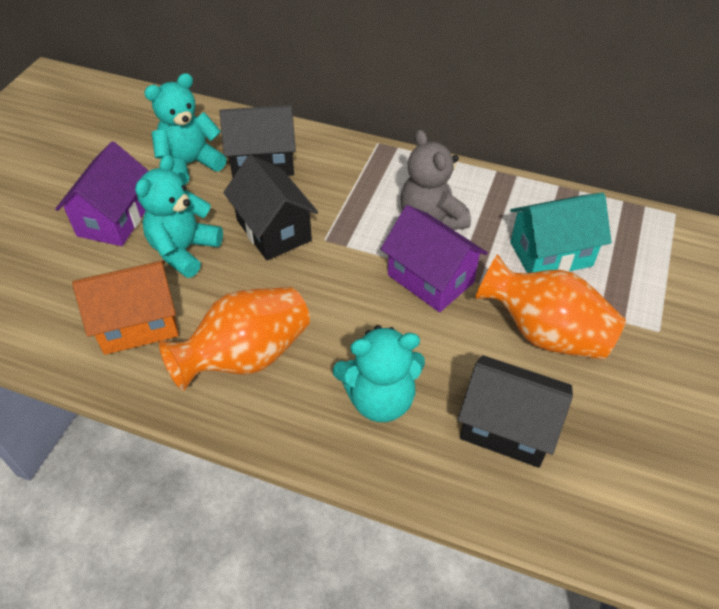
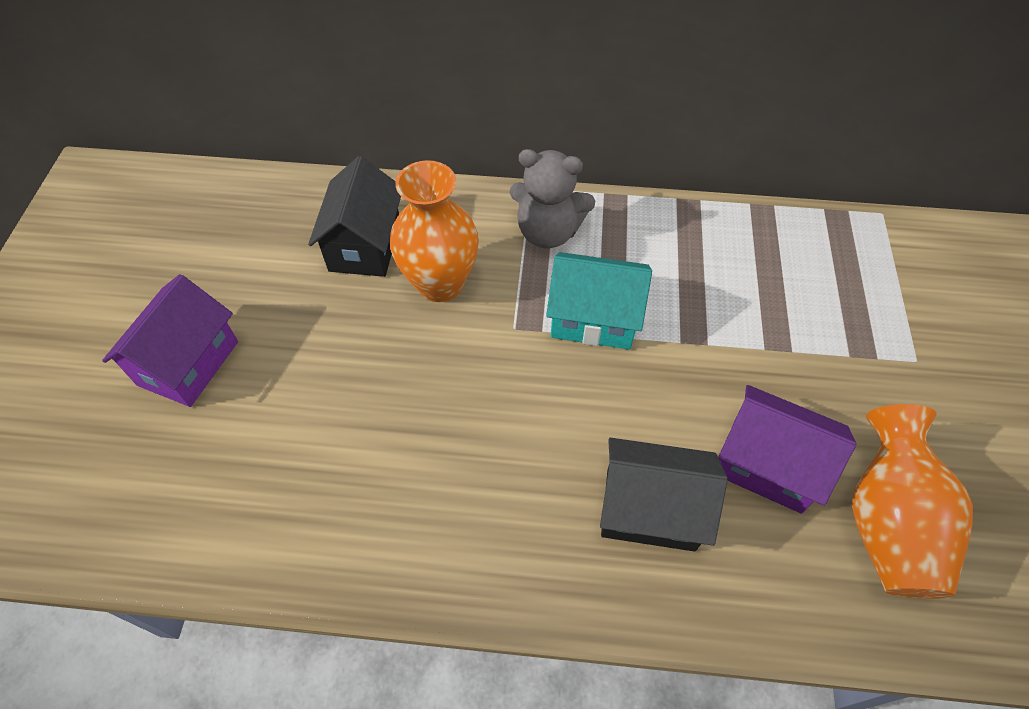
black house: 3 -> 2
orange house: 1 -> 0
turquoise teddy bear: 3 -> 0

